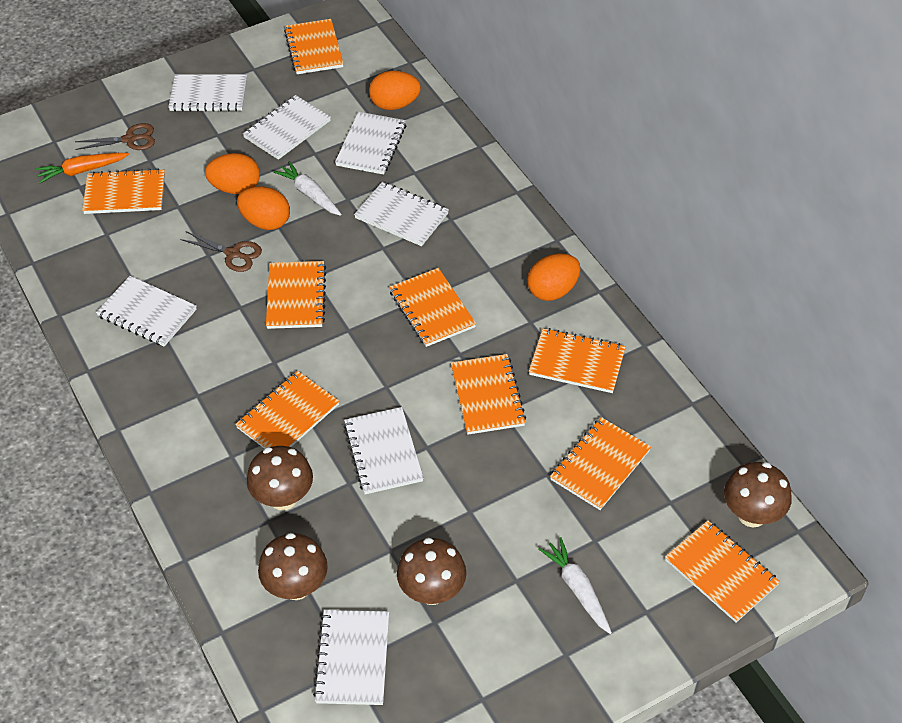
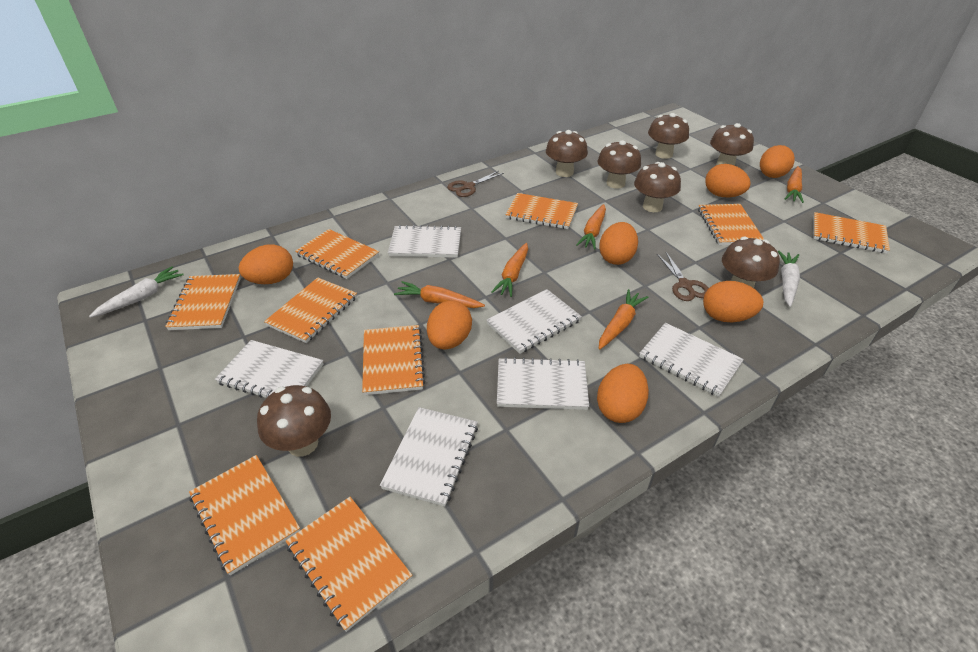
brown mushroom: 4 -> 7
orange carrot: 1 -> 5
orange egg: 4 -> 7
white notebook: 7 -> 6

